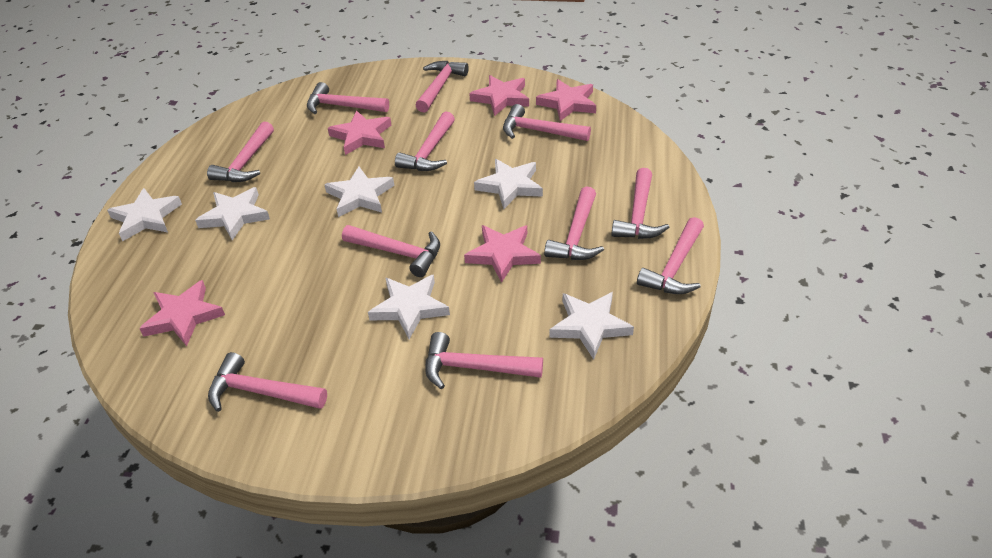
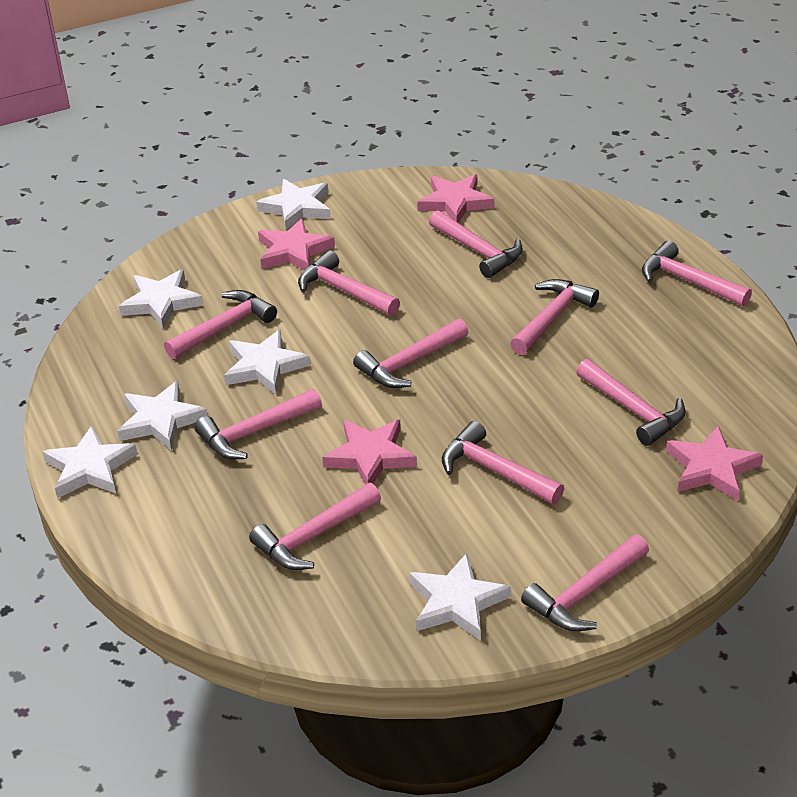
pink star: 5 -> 4

